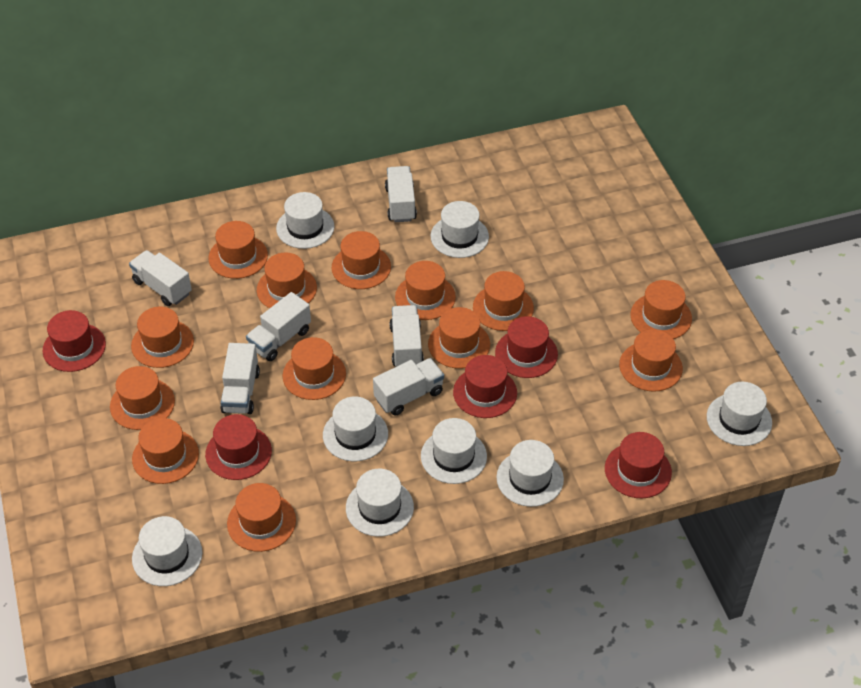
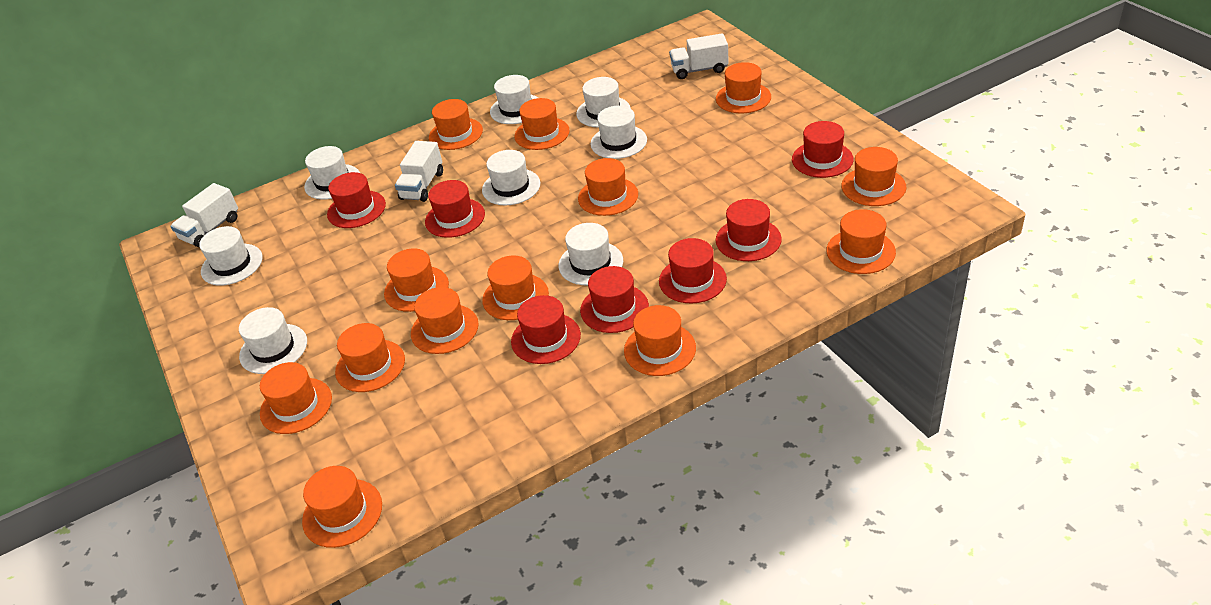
red hat: 5 -> 7
white truck: 6 -> 3

